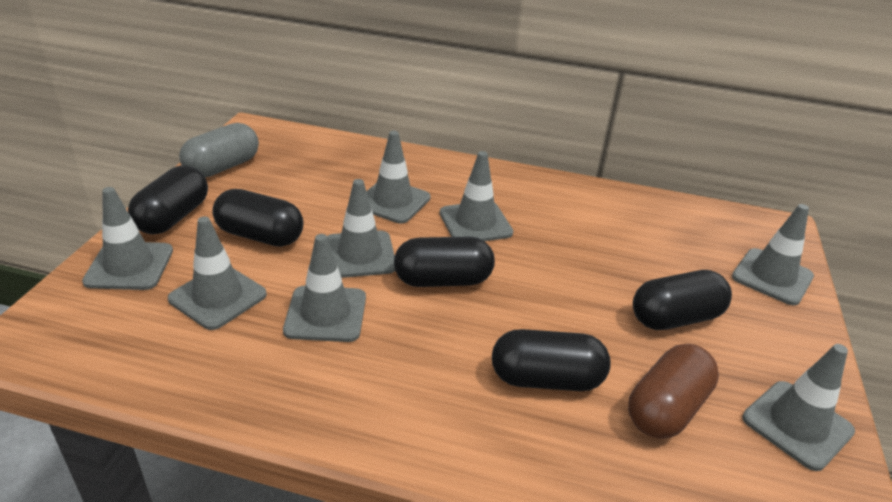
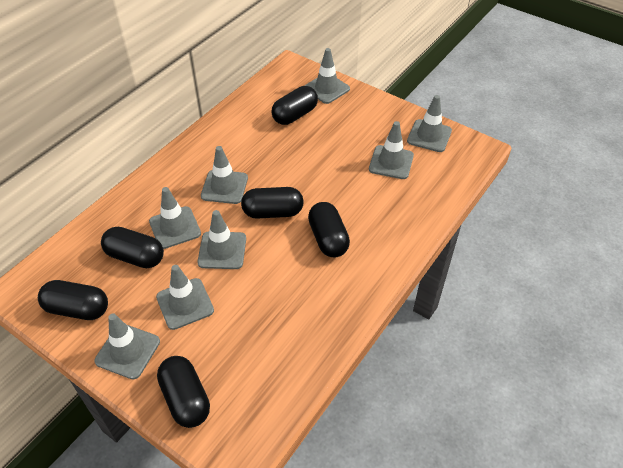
black capsule: 5 -> 6
brown capsule: 1 -> 0
grey capsule: 1 -> 0

